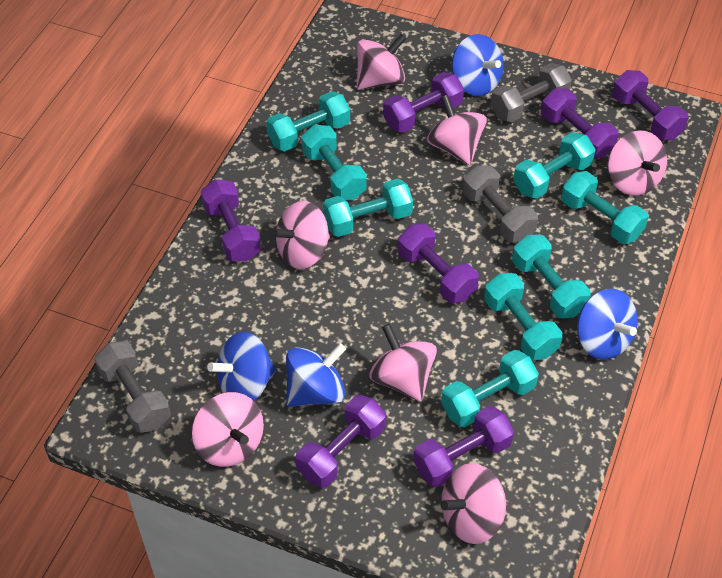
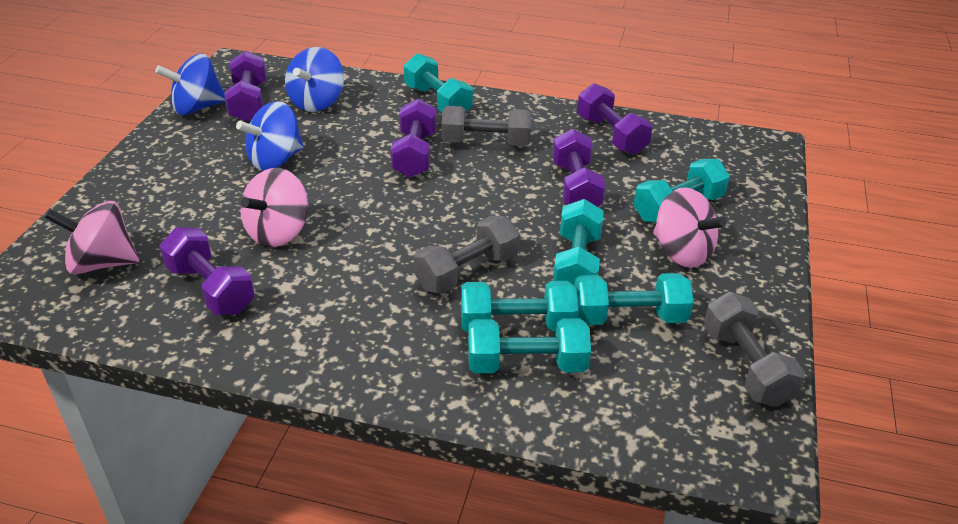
blue spinning top: 4 -> 3
pink spinning top: 7 -> 3
purple dumbbell: 7 -> 5
turquoise dumbbell: 8 -> 6

